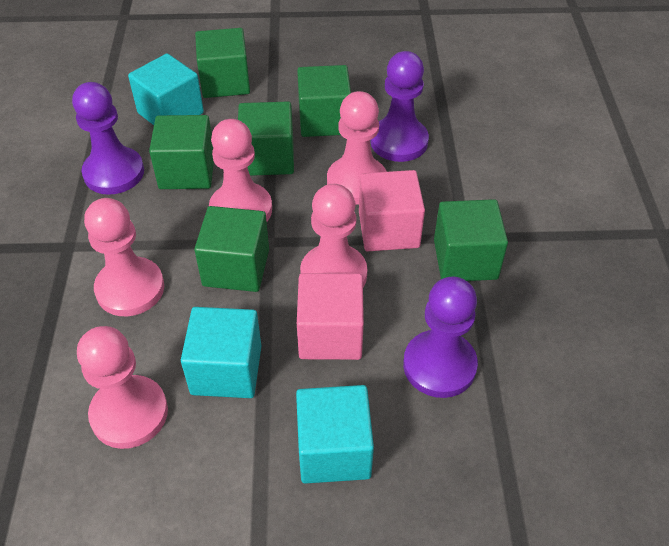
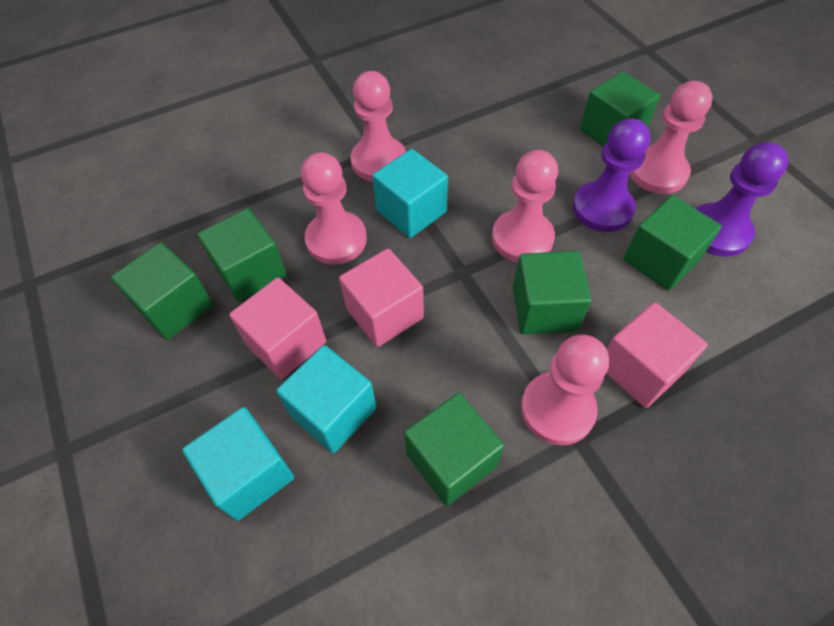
pink cube: 2 -> 3
purple pawn: 3 -> 2

